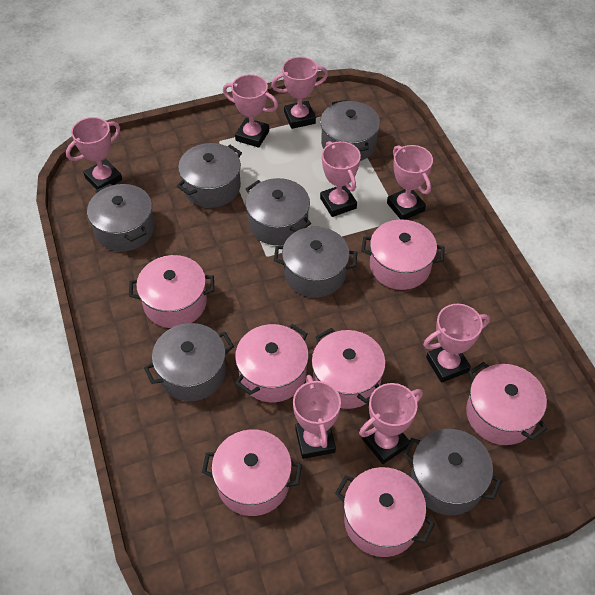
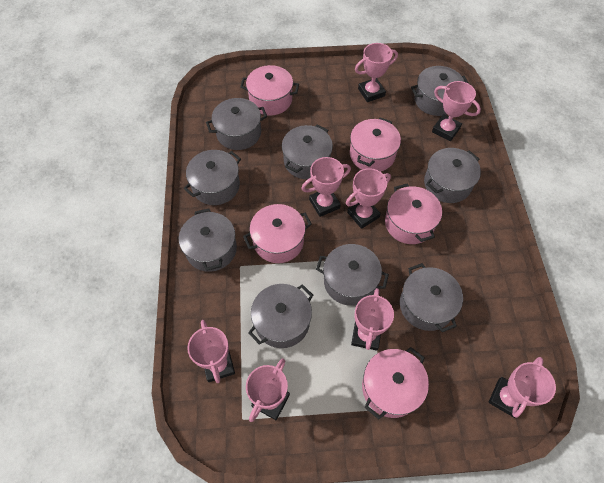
grey pot: 7 -> 9
pink pot: 7 -> 5

